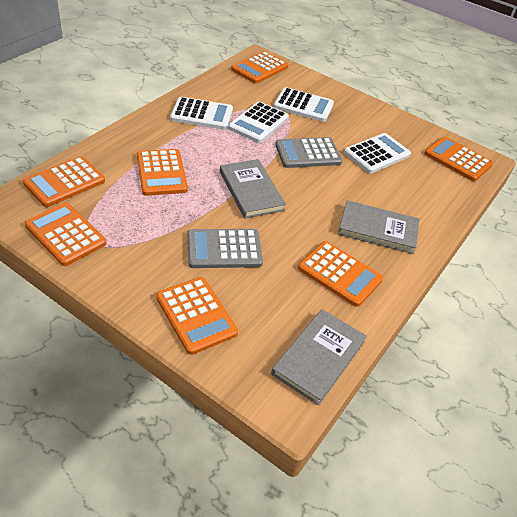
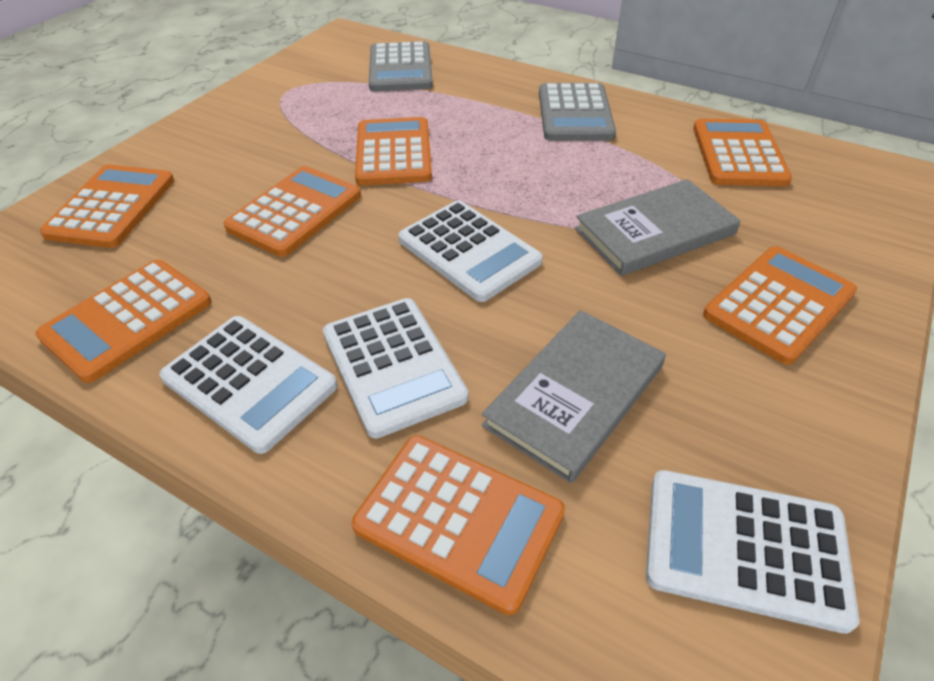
grey book: 3 -> 2

